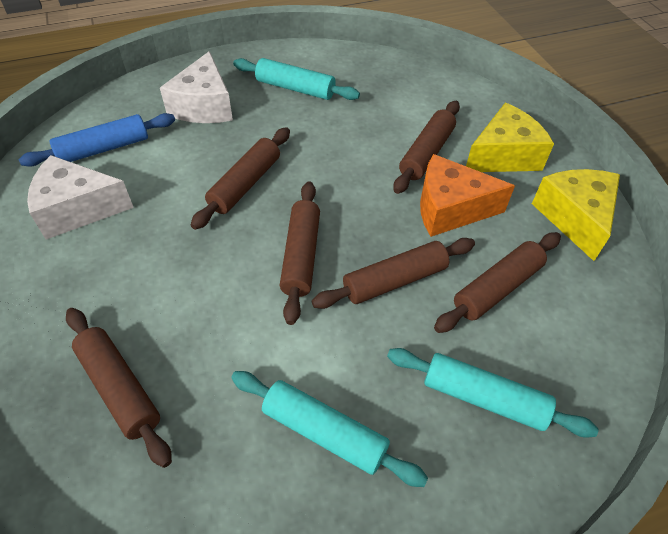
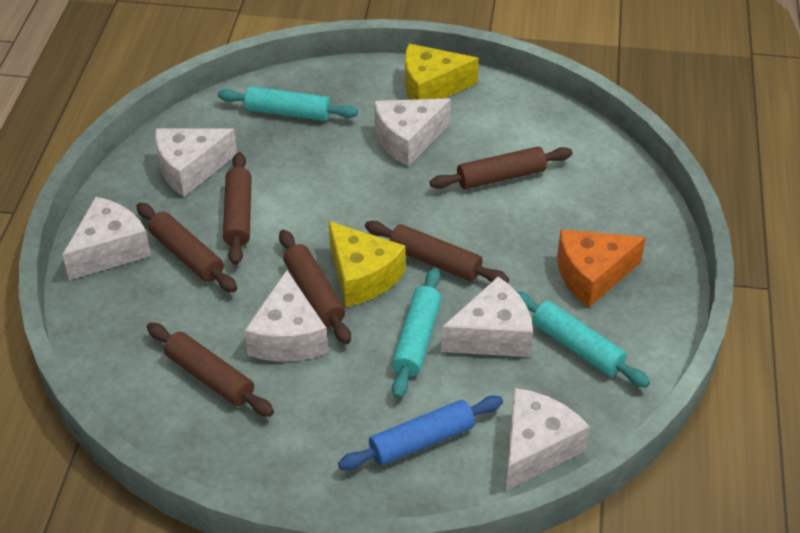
white cheese: 2 -> 6

